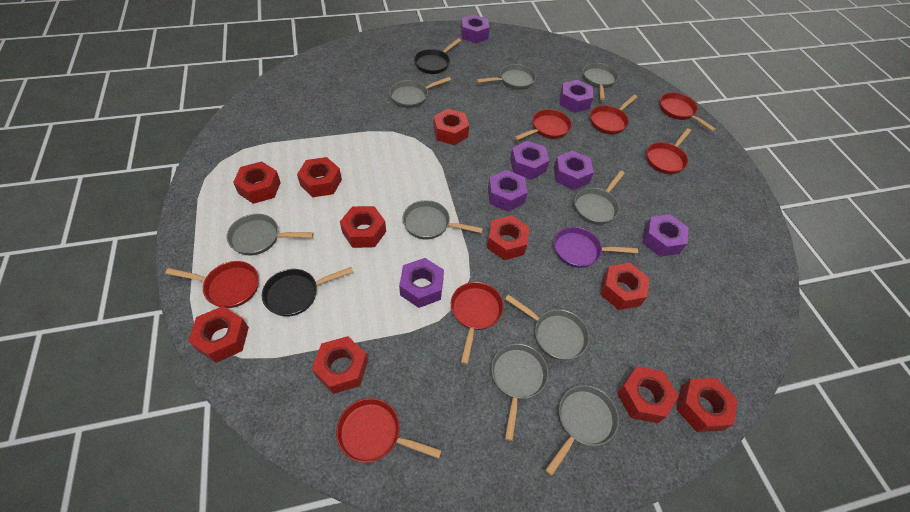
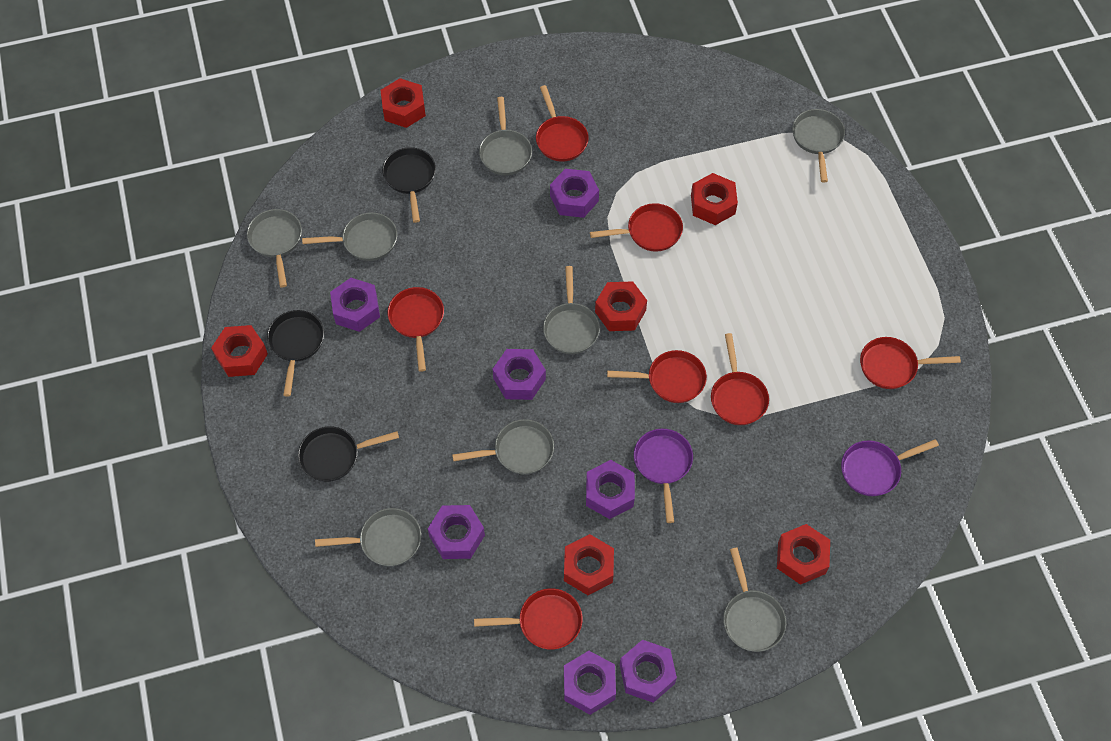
black pan: 2 -> 3
grey pan: 9 -> 8
purple pan: 1 -> 2
red nut: 10 -> 6

